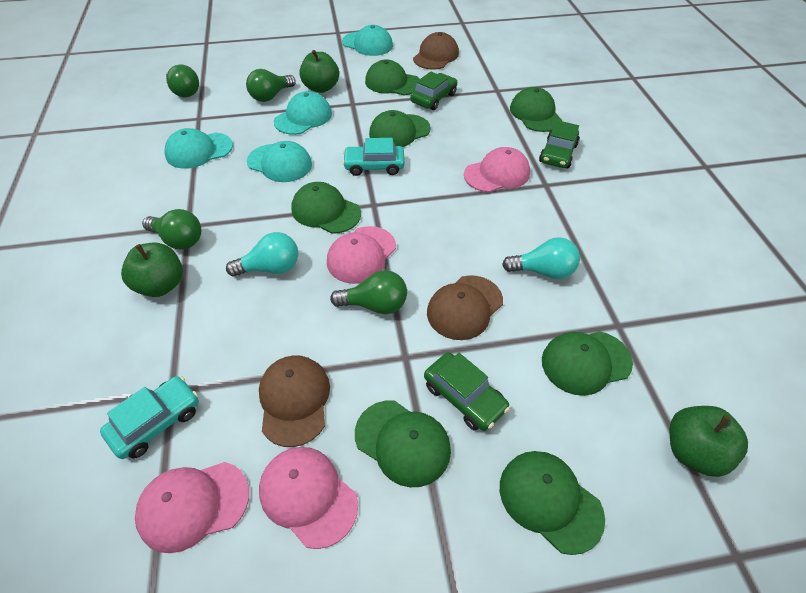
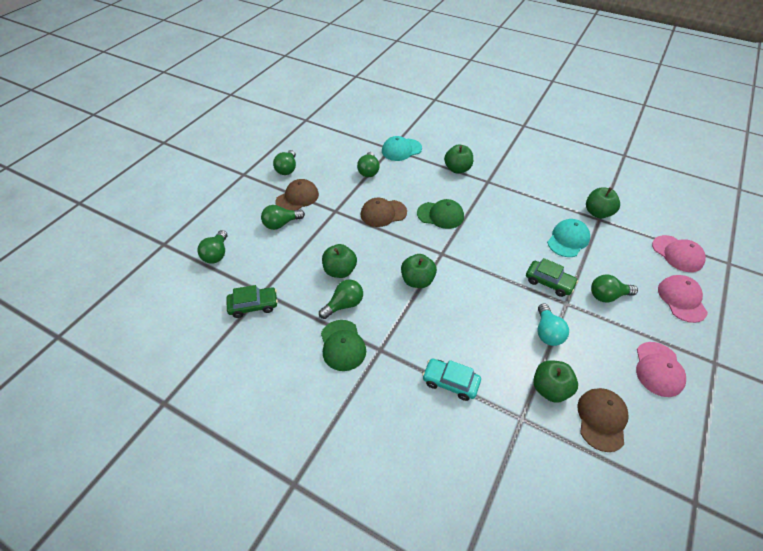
green apple: 3 -> 5
green cap: 7 -> 2
green car: 3 -> 2
green light bulb: 4 -> 6
pink cap: 4 -> 3
turquoise cap: 4 -> 2
turquoise car: 2 -> 1
turquoise light bulb: 2 -> 1

